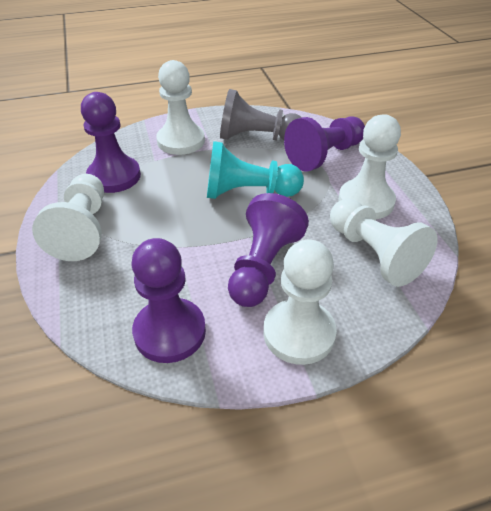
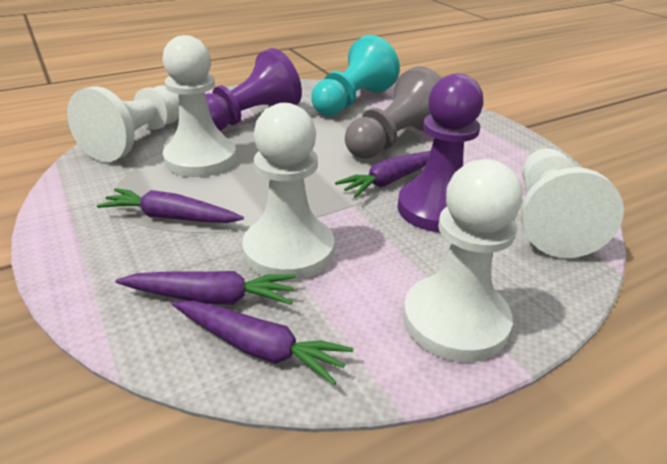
purple carrot: 0 -> 4
purple pawn: 4 -> 2

